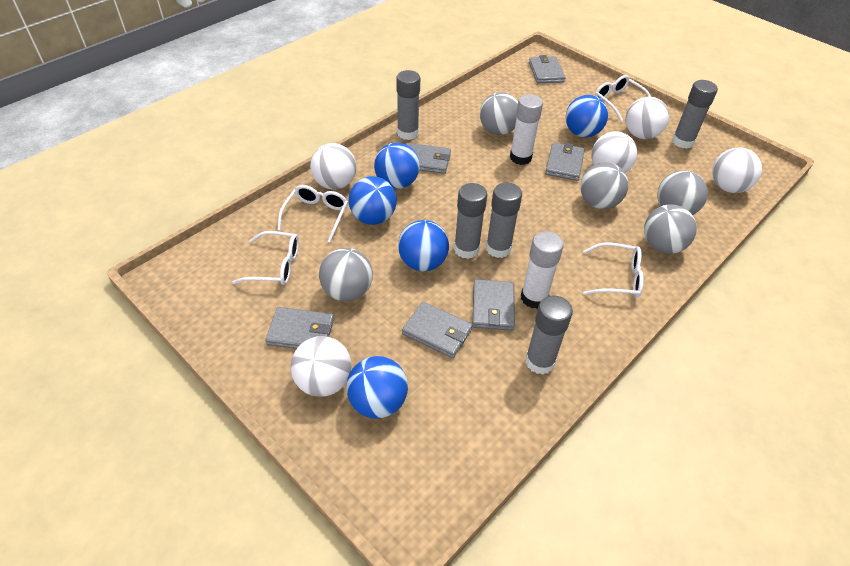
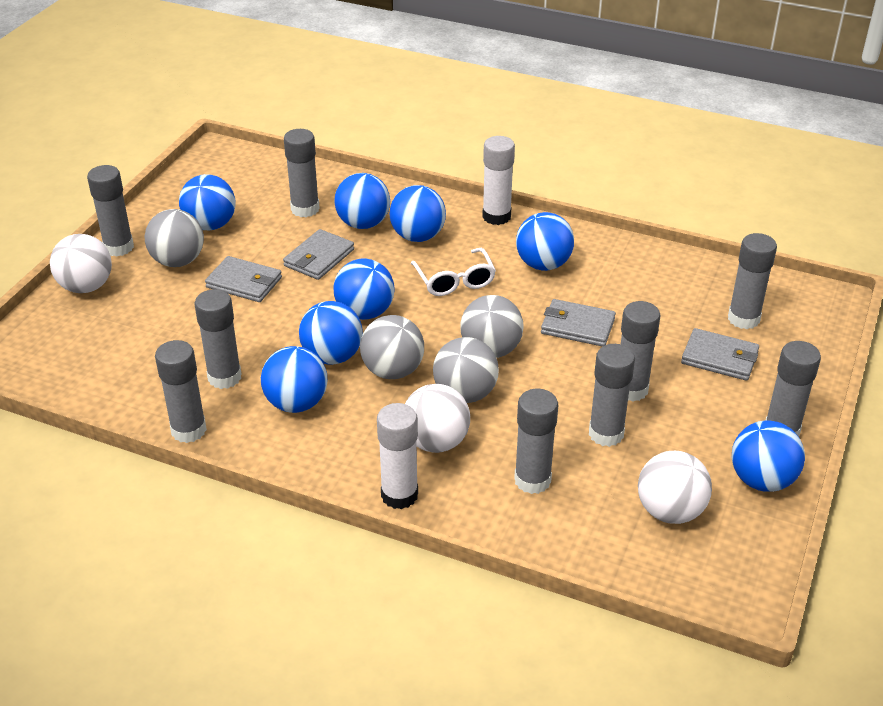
blue ball: 5 -> 8
grey ball: 5 -> 4
grey glue stick: 5 -> 9
grey wallet: 6 -> 4
white ball: 5 -> 3
white glasses: 4 -> 1

